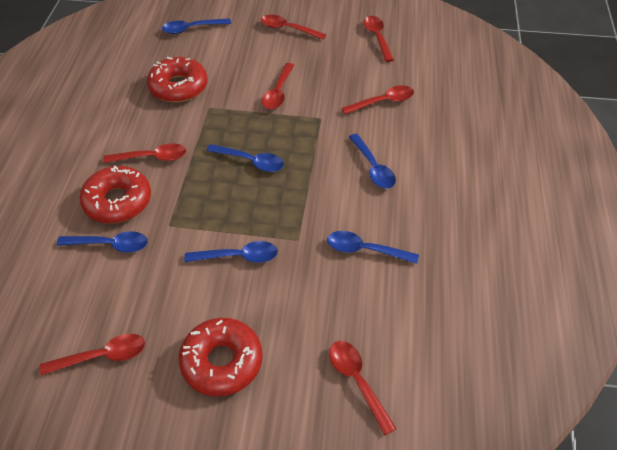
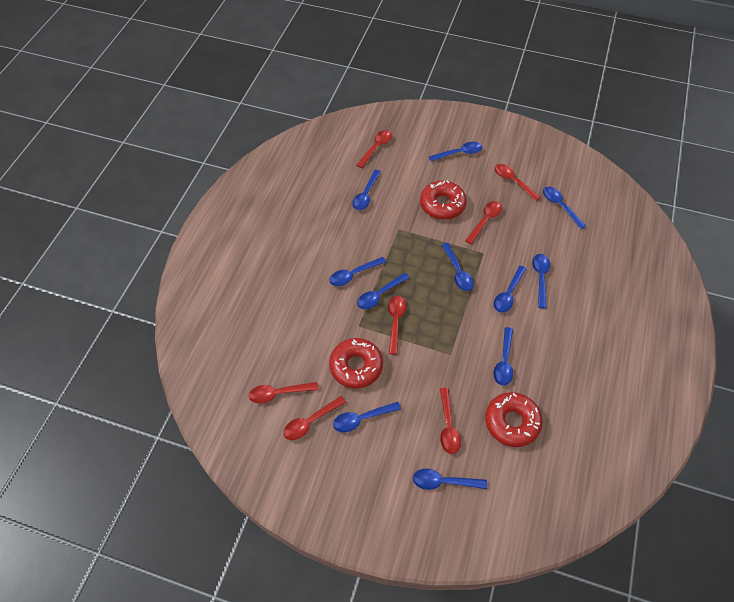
blue spoon: 6 -> 11

